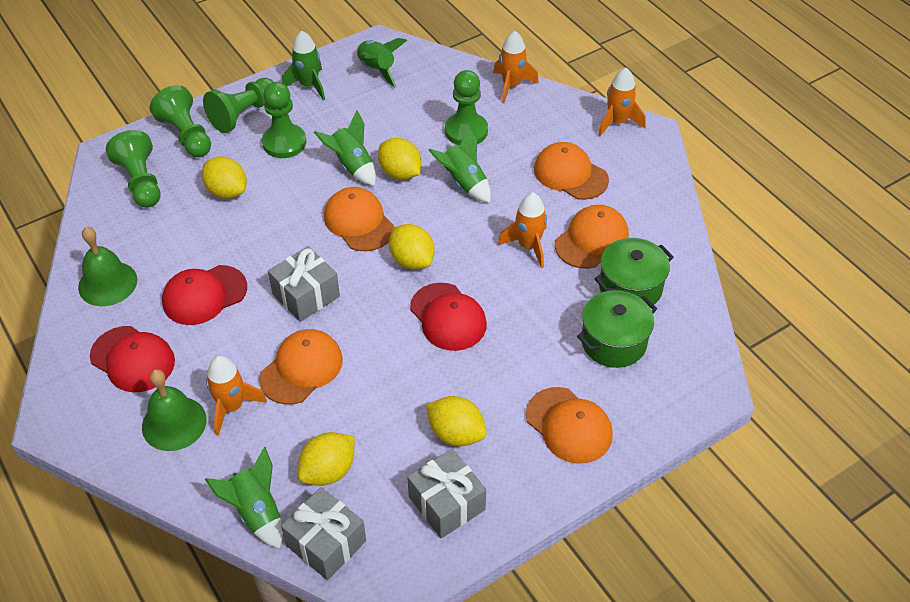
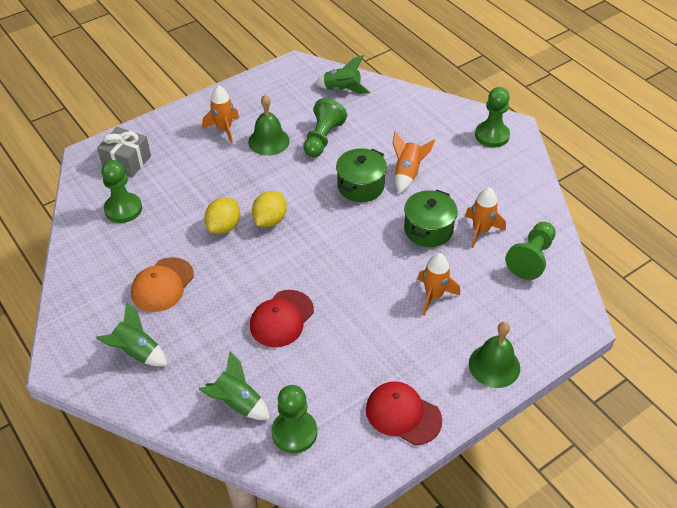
green rocket: 5 -> 3
grey gift: 3 -> 1
orange cap: 5 -> 1
red cap: 3 -> 2
yellow lemon: 5 -> 2

